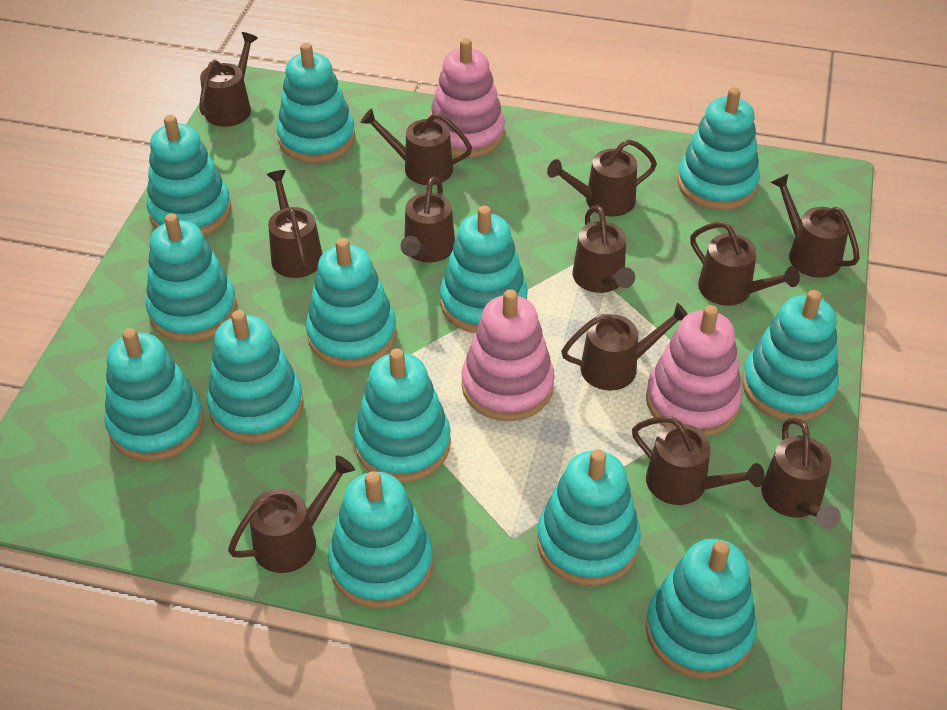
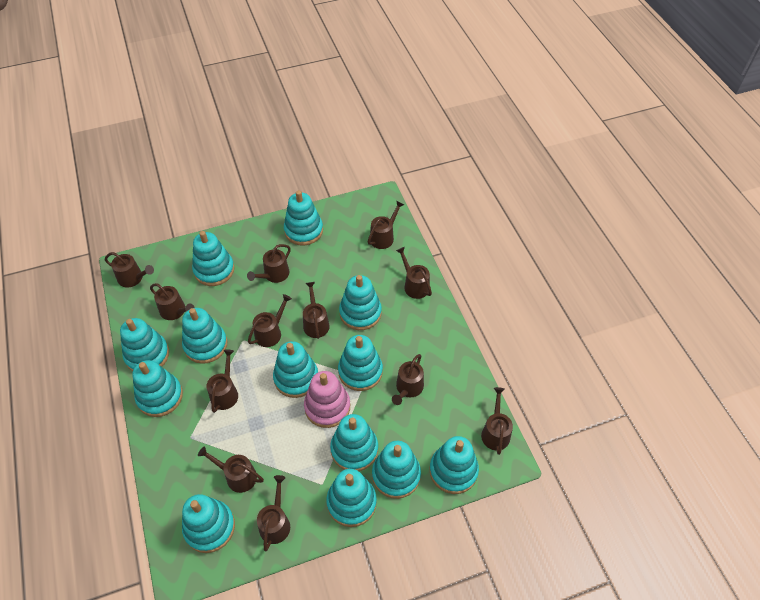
pink stacking toy: 3 -> 1

